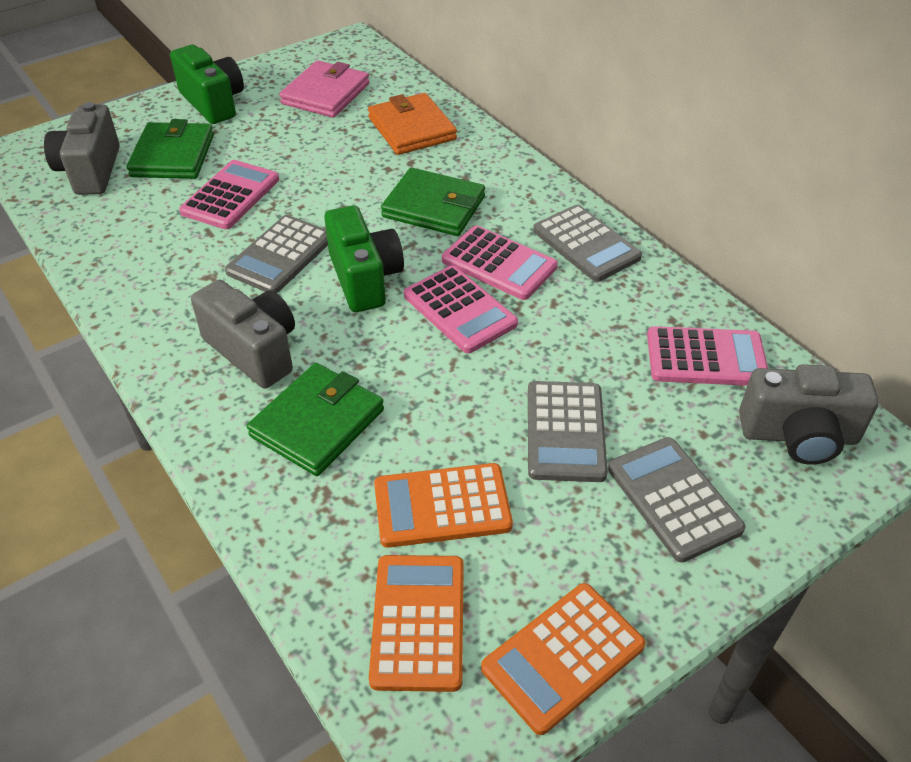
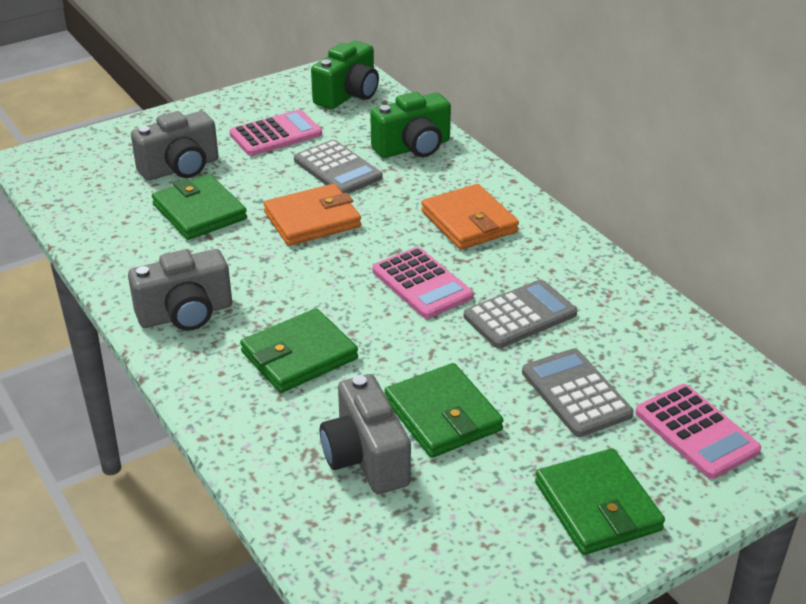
green wallet: 3 -> 4
grey calculator: 4 -> 3
orange calculator: 3 -> 0
orange wallet: 1 -> 2
pink calculator: 4 -> 3
pink wallet: 1 -> 0

